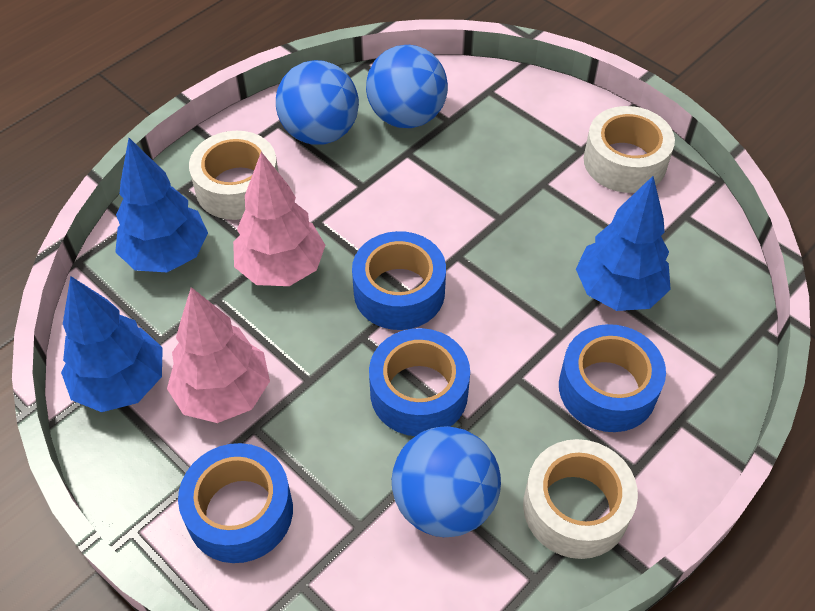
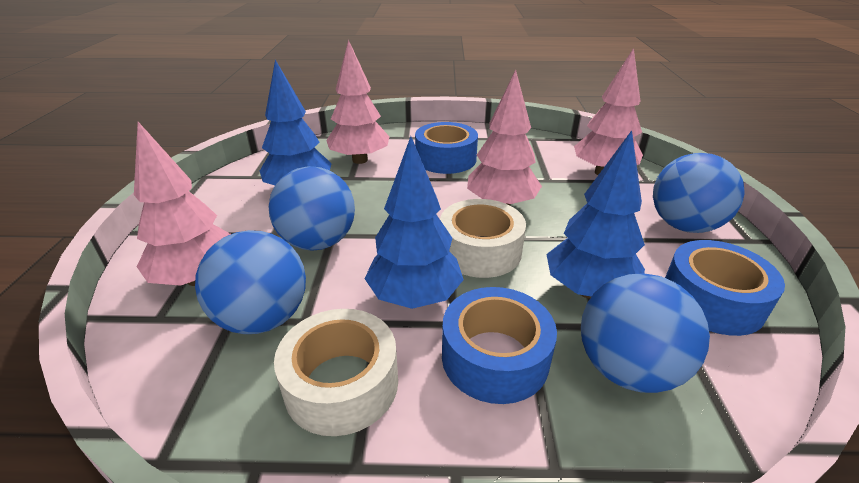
blue ball: 3 -> 4
blue tape: 4 -> 3
pink tree: 2 -> 4
white tape: 3 -> 2

